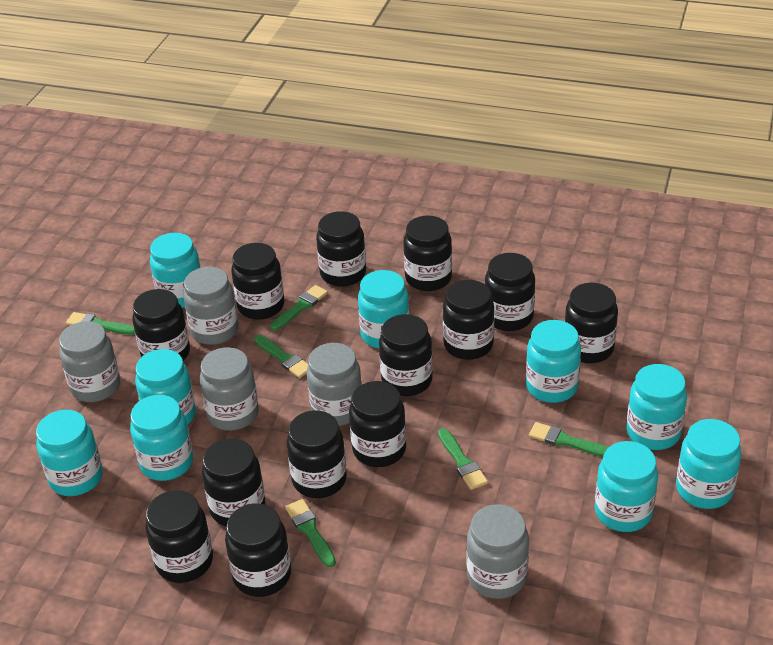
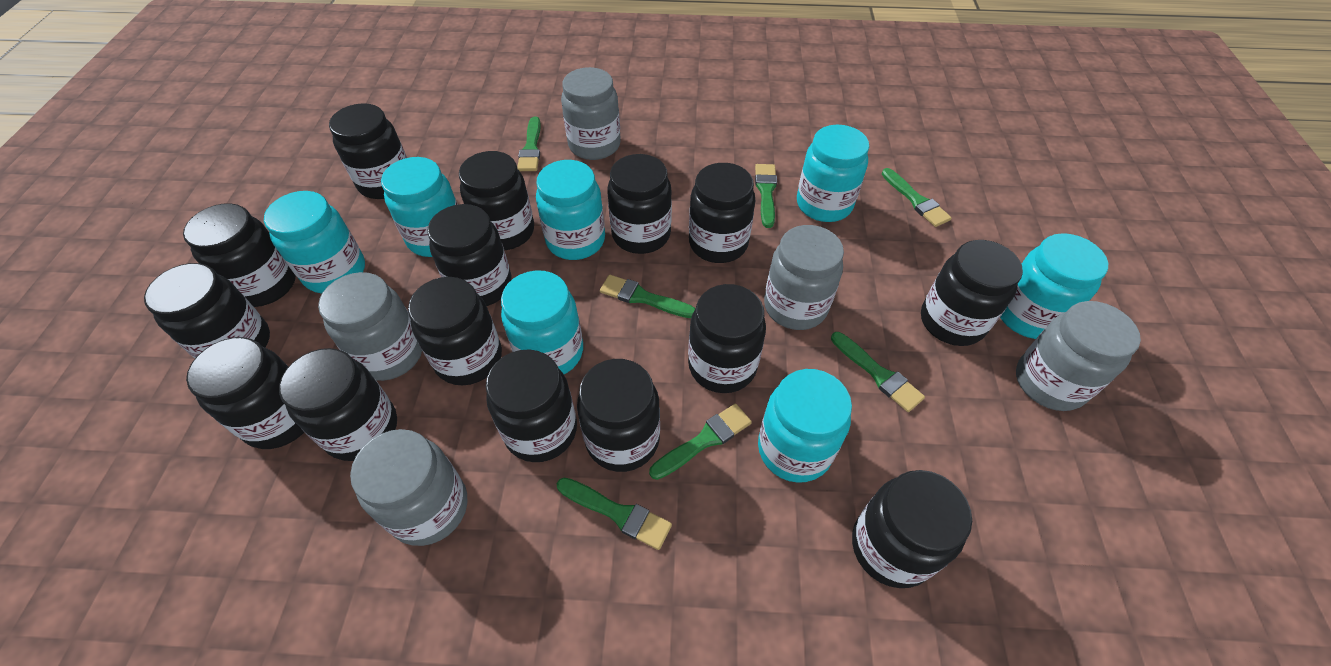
black jar: 13 -> 15
green brush: 6 -> 7
turquoise jar: 9 -> 7

